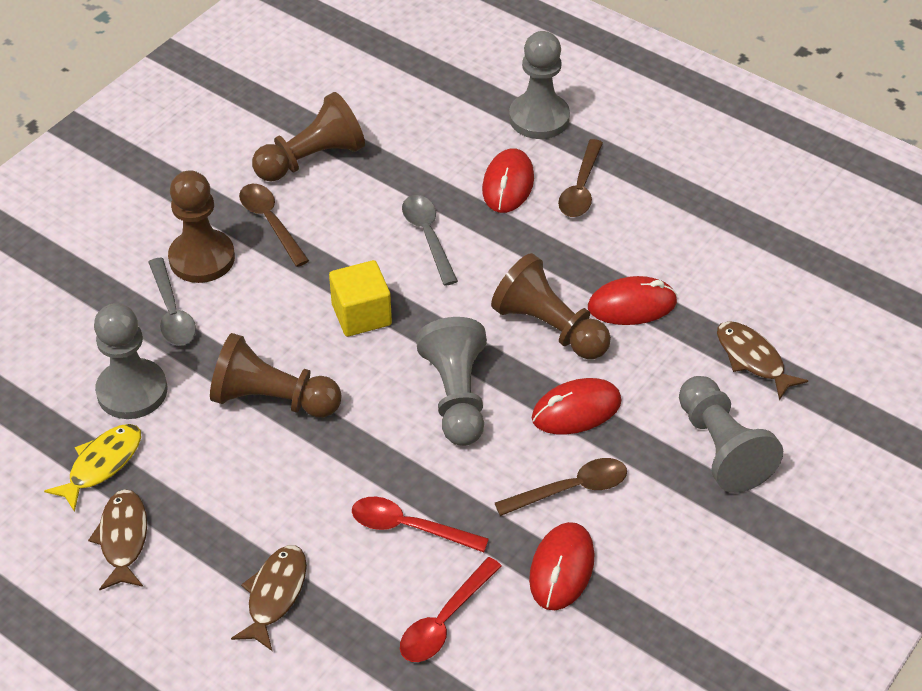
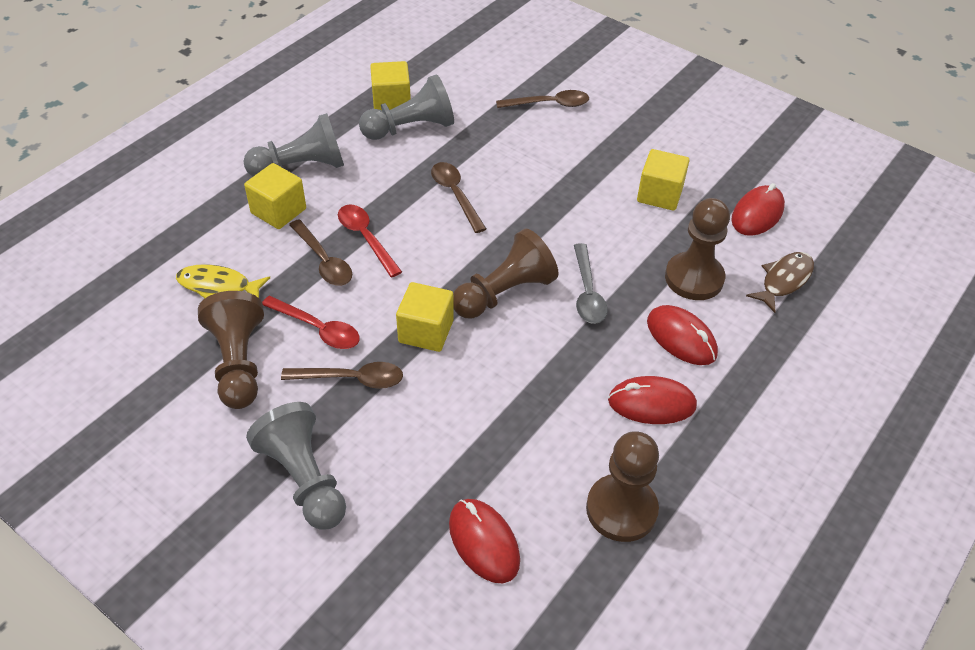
brown fish: 3 -> 1
brown spoon: 3 -> 4
grey pawn: 4 -> 3
grey spoon: 2 -> 1
yellow cube: 1 -> 4

